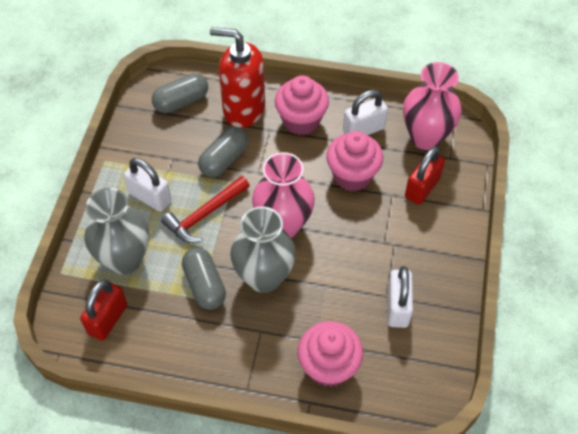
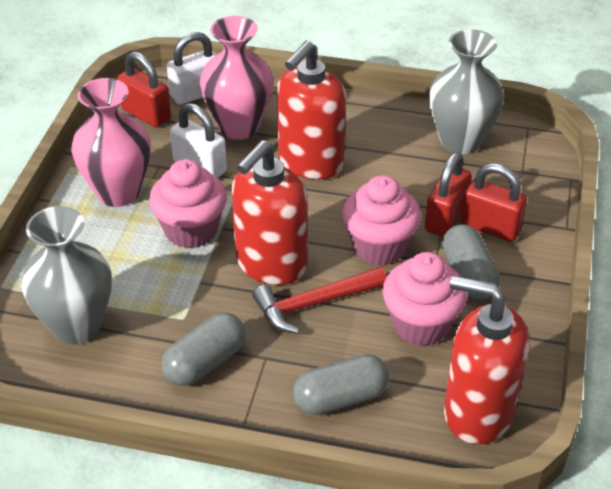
red padlock: 2 -> 3
red soap dispenser: 1 -> 3
white padlock: 3 -> 2

